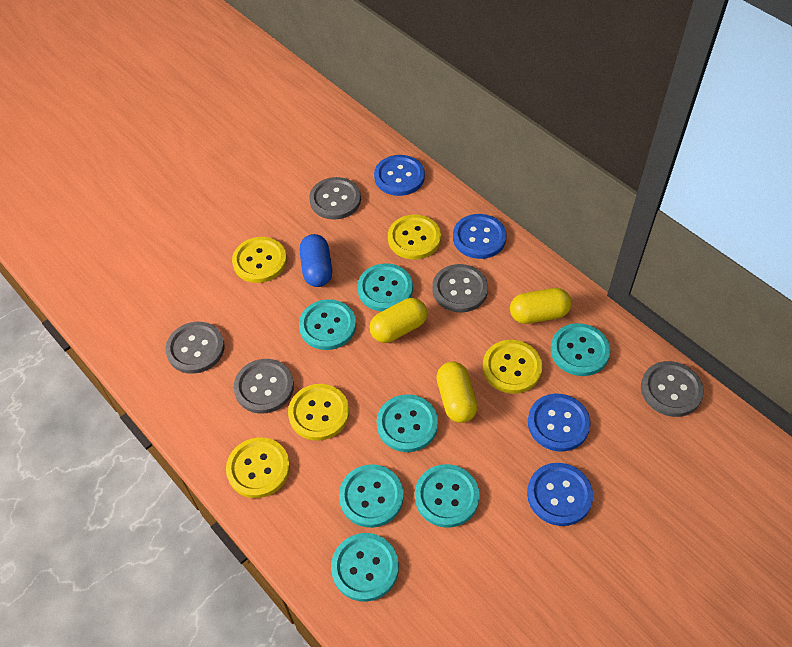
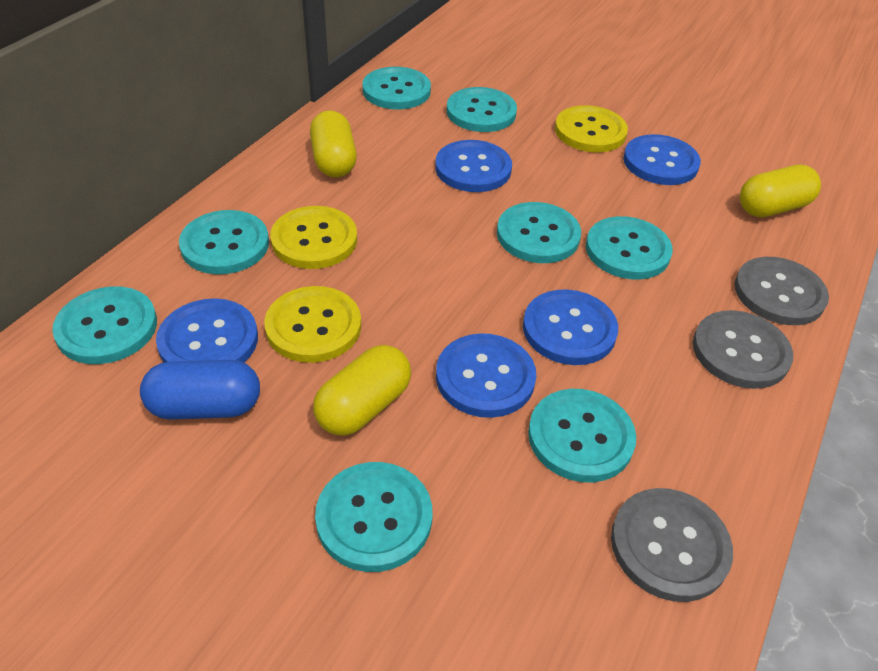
blue button: 4 -> 5
grey button: 5 -> 3
turquoise button: 7 -> 8
yellow button: 5 -> 3

